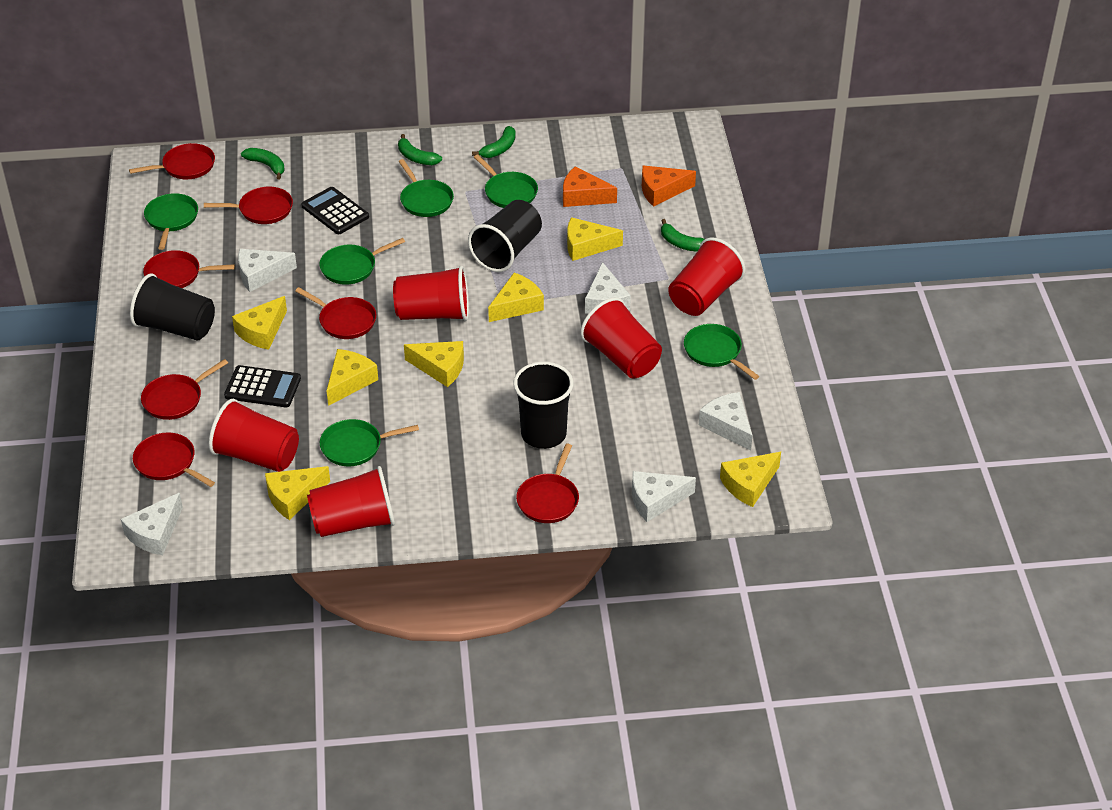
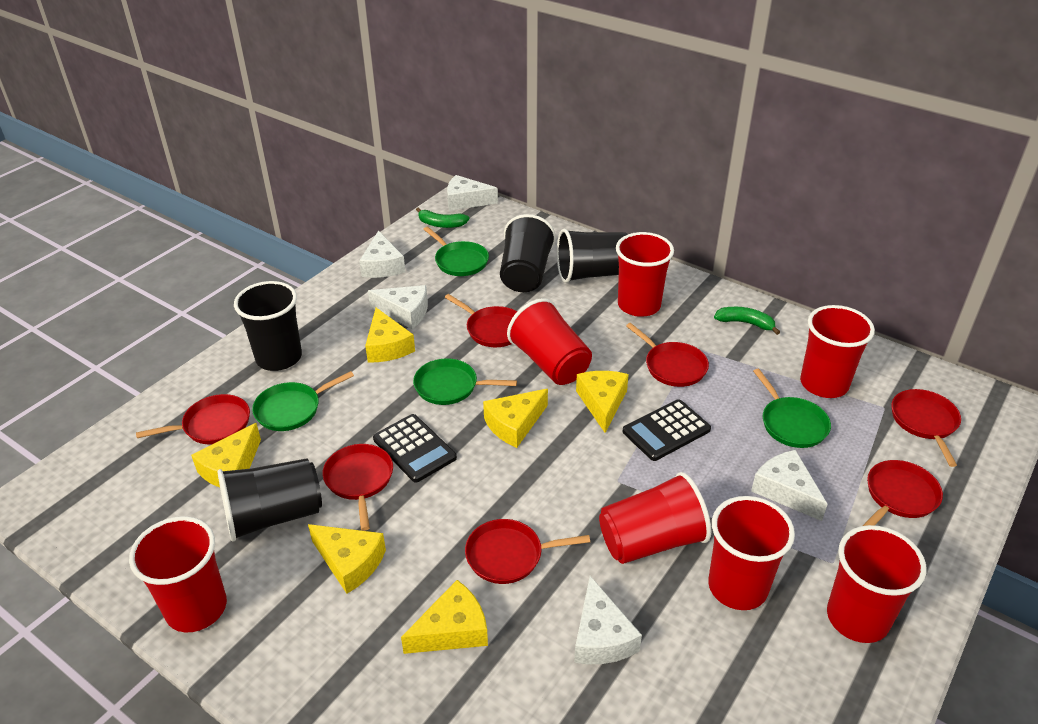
black cup: 3 -> 4
green banana: 4 -> 2
green pan: 6 -> 4
orange cheese: 2 -> 0
red cup: 5 -> 7
yellow cheese: 7 -> 6

